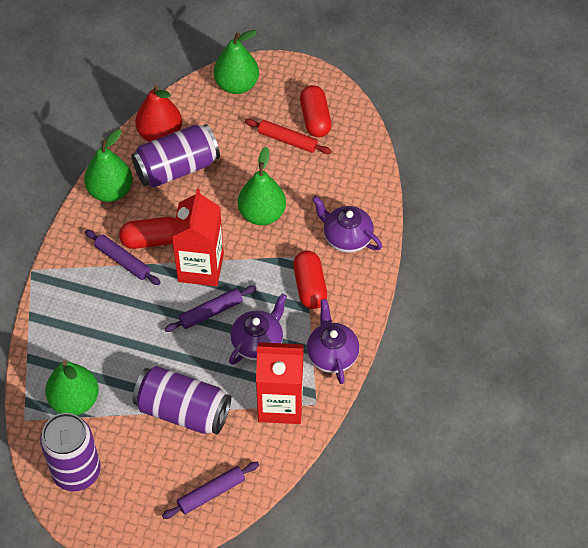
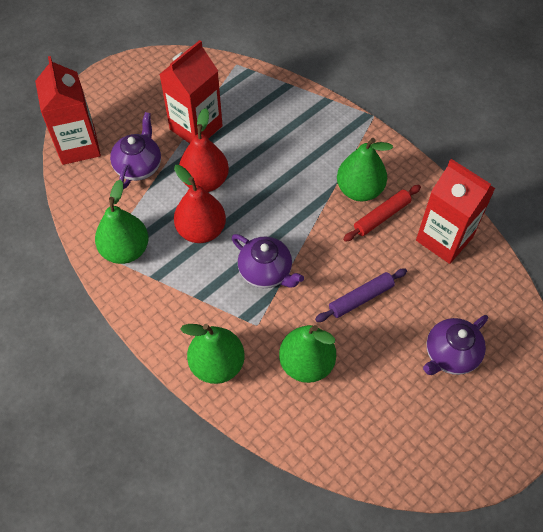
purple can: 3 -> 0
purple rolling pin: 3 -> 1
red capsule: 3 -> 0
red carton: 2 -> 3
red pear: 1 -> 2

